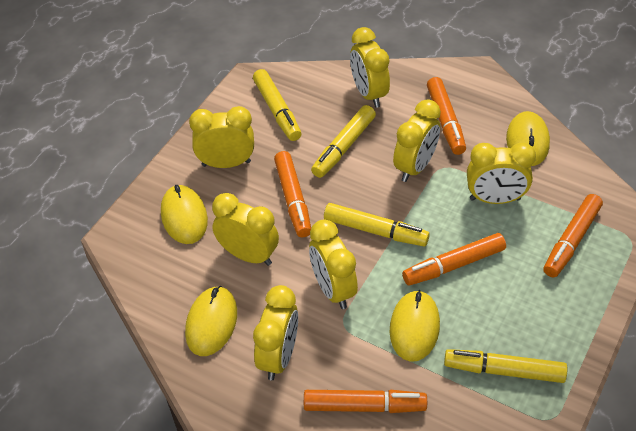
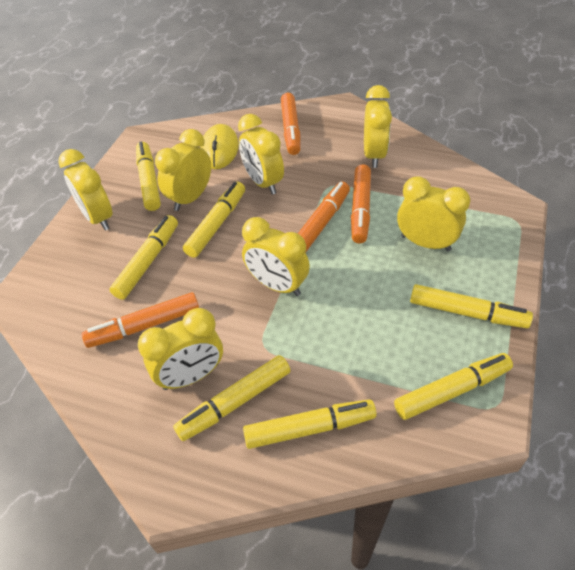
orange marker: 5 -> 4
yellow marker: 4 -> 7
yellow mouse: 4 -> 1

